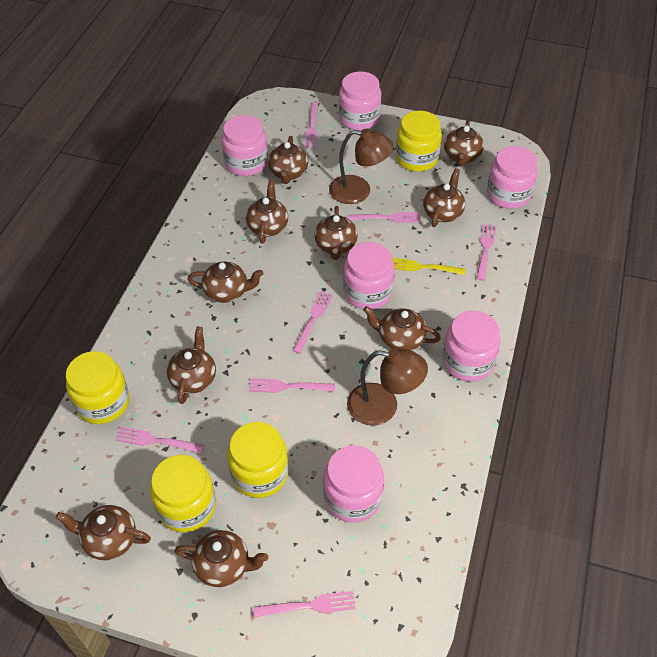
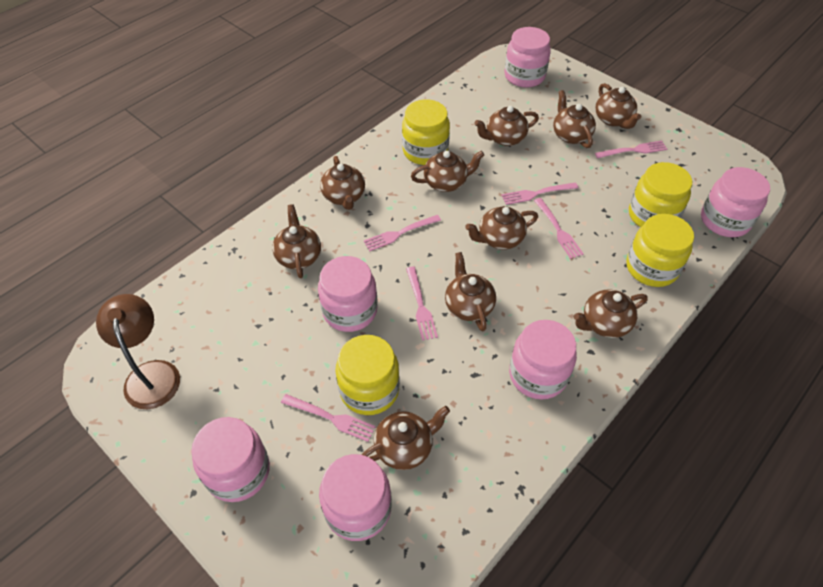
brown lamp: 2 -> 1
pink fork: 7 -> 6
yellow fork: 1 -> 0

